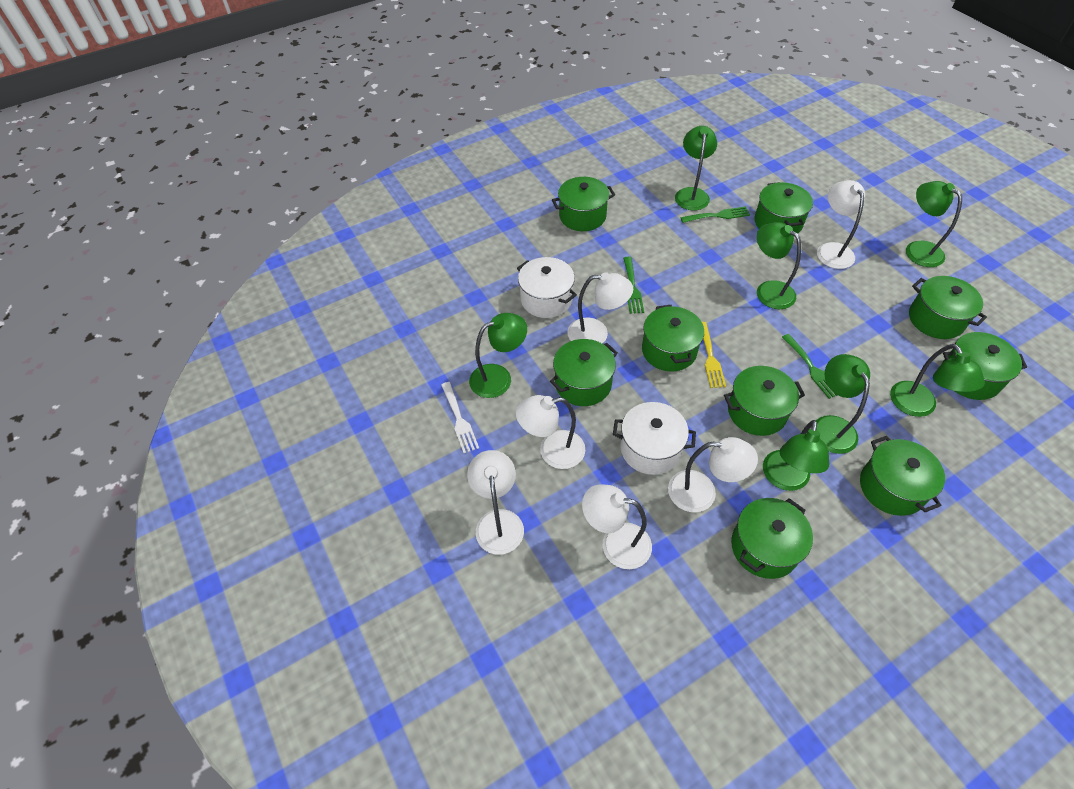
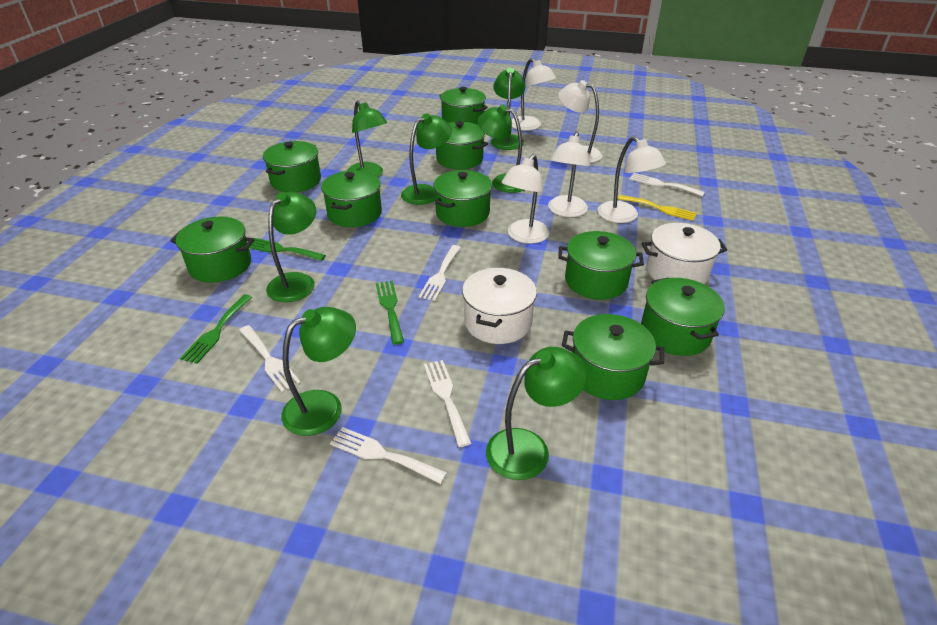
white fork: 1 -> 5
white lamp: 6 -> 5

